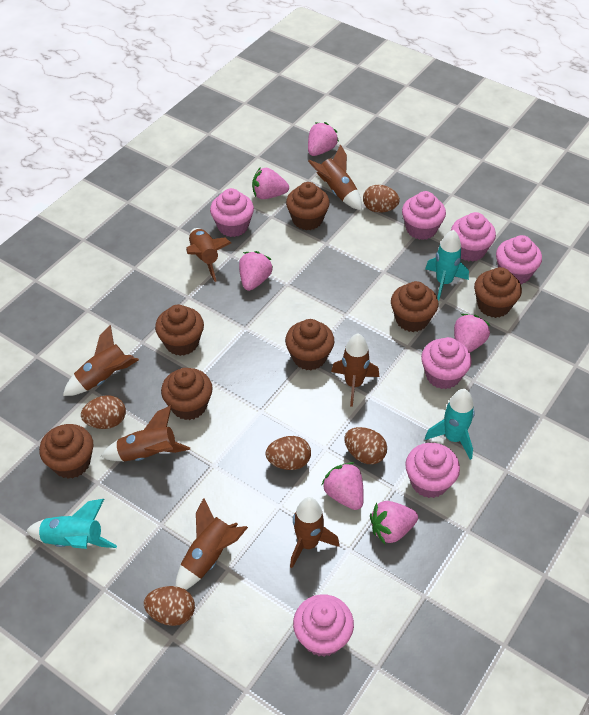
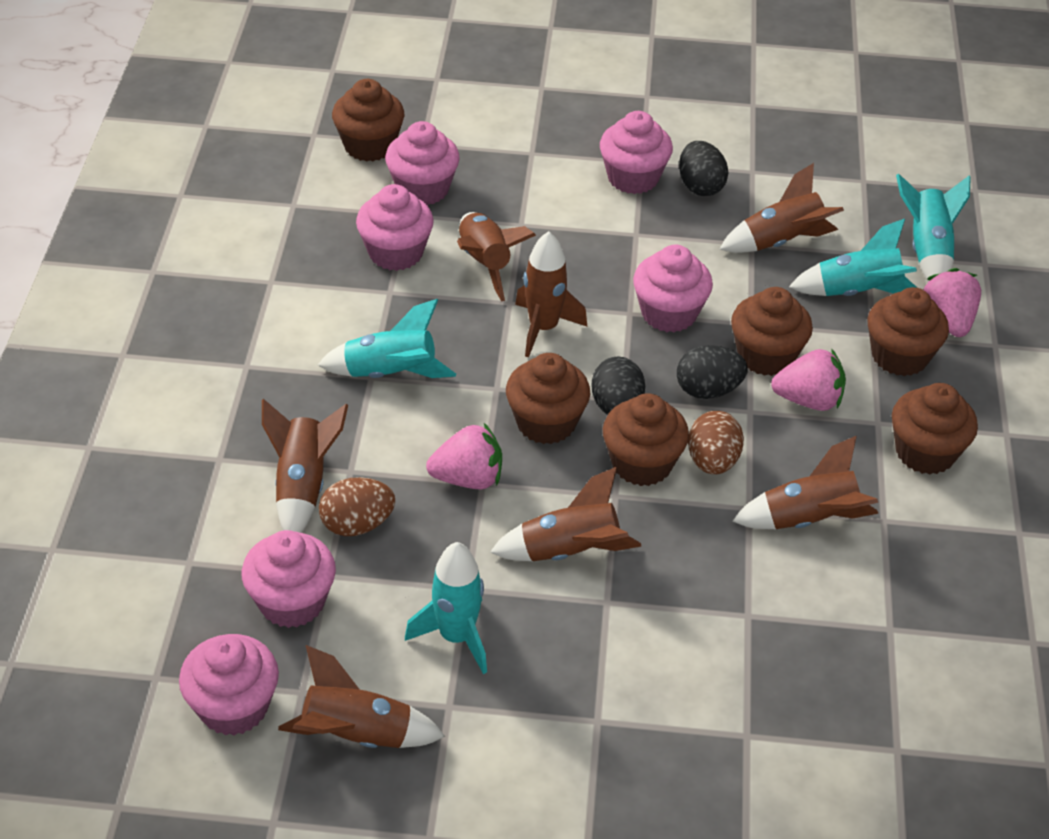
black egg: 0 -> 3
brown cupcake: 7 -> 6
brown egg: 5 -> 2
pink cupcake: 7 -> 6
pink strawberry: 6 -> 3
turquoise rocket: 3 -> 4

